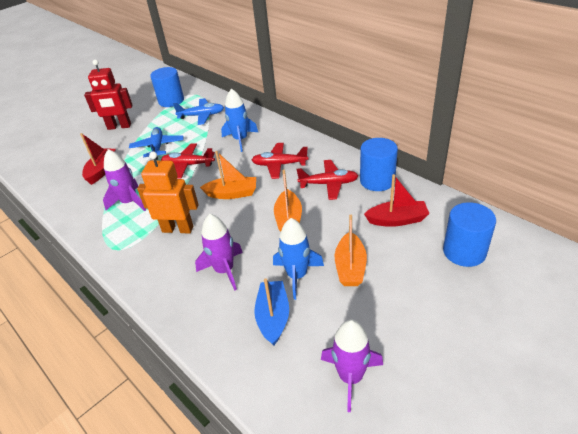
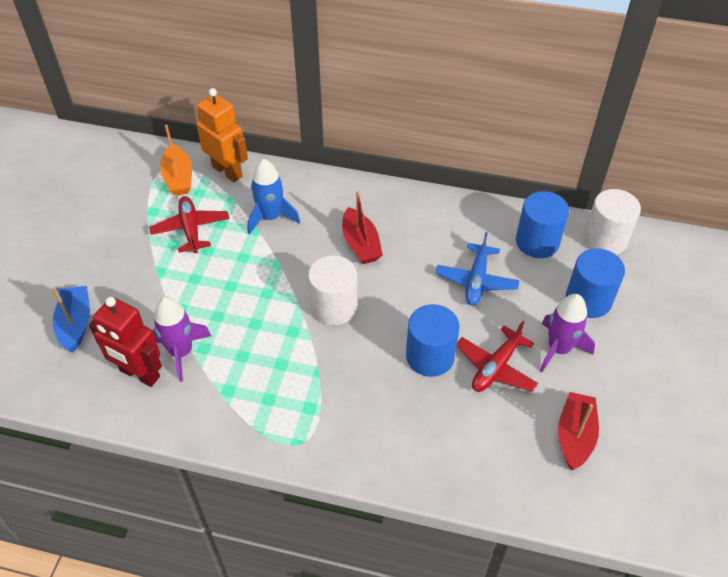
blue plane: 2 -> 1
blue rocket: 2 -> 1
orange boat: 3 -> 1
purple rocket: 3 -> 2
red plane: 3 -> 2
white cylinder: 0 -> 2

